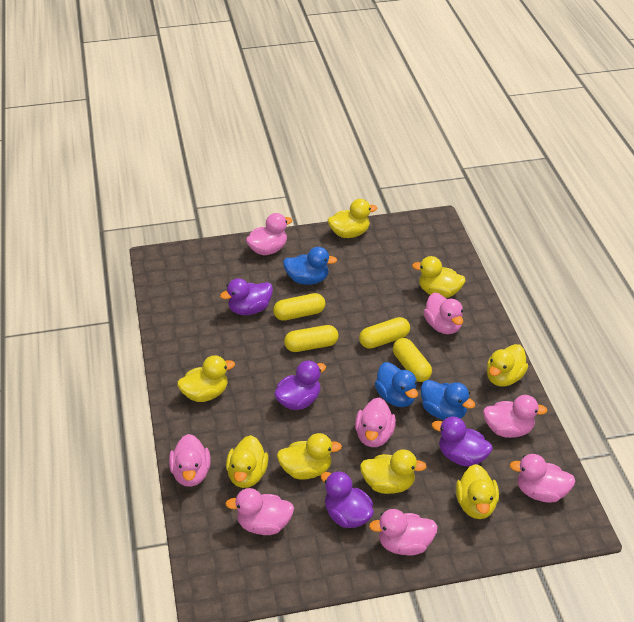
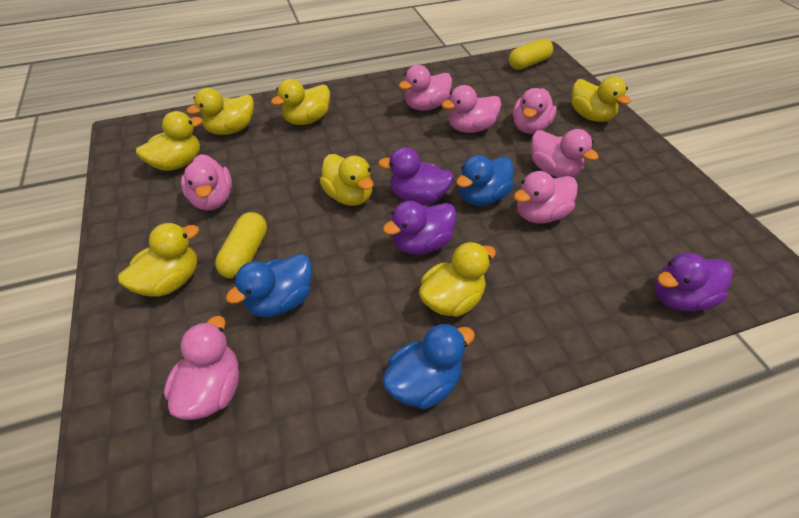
pink duck: 8 -> 7
purple duck: 4 -> 3
yellow capsule: 4 -> 2
yellow duck: 8 -> 7

